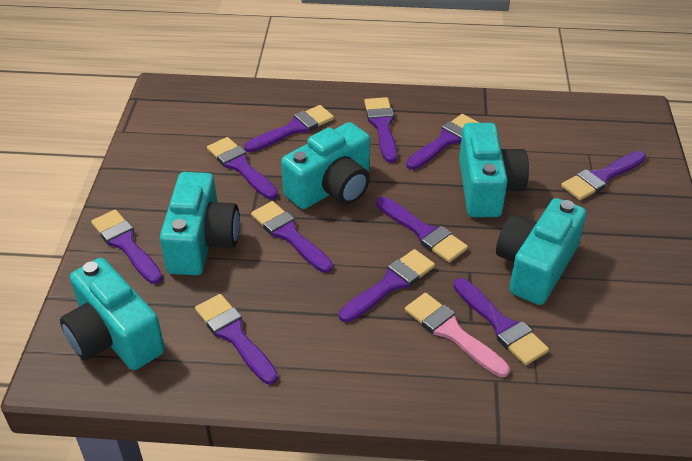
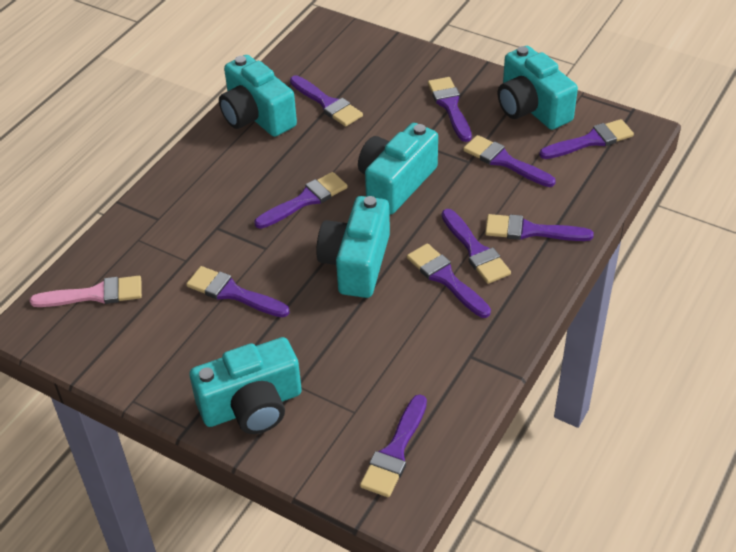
purple brush: 11 -> 10

